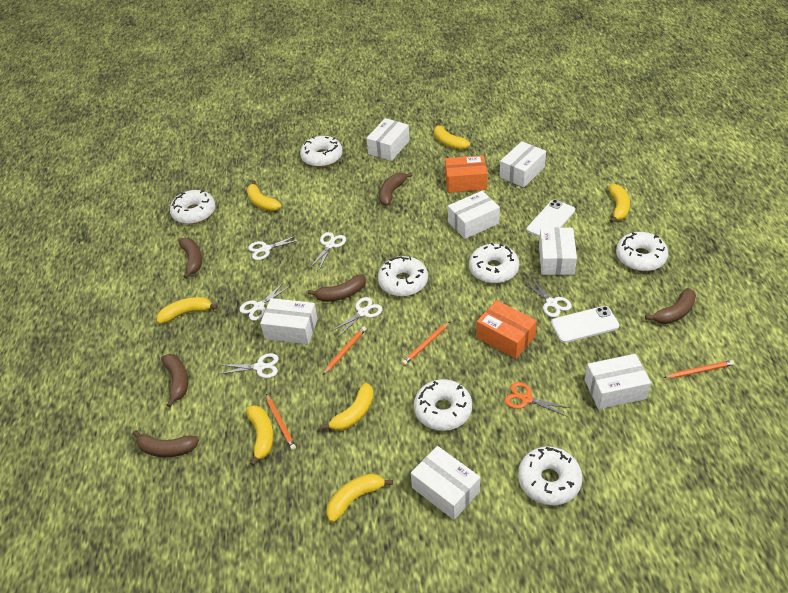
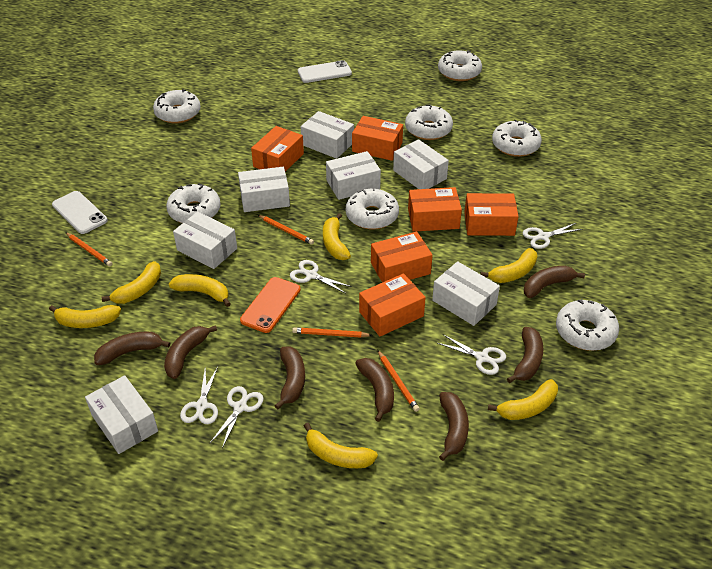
brown banana: 6 -> 7
orange box: 2 -> 6
orange phone: 0 -> 1
orange scissors: 1 -> 0
white scissors: 6 -> 5

